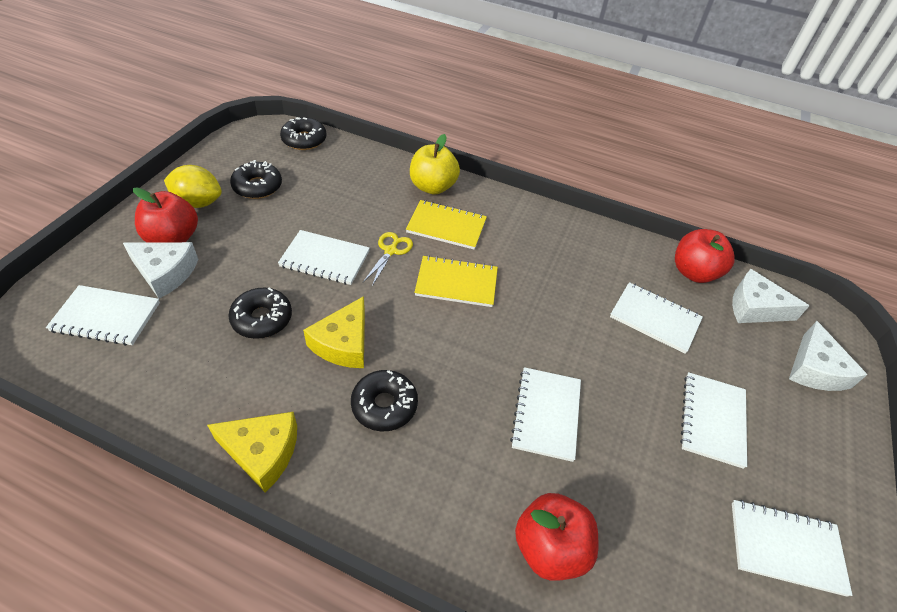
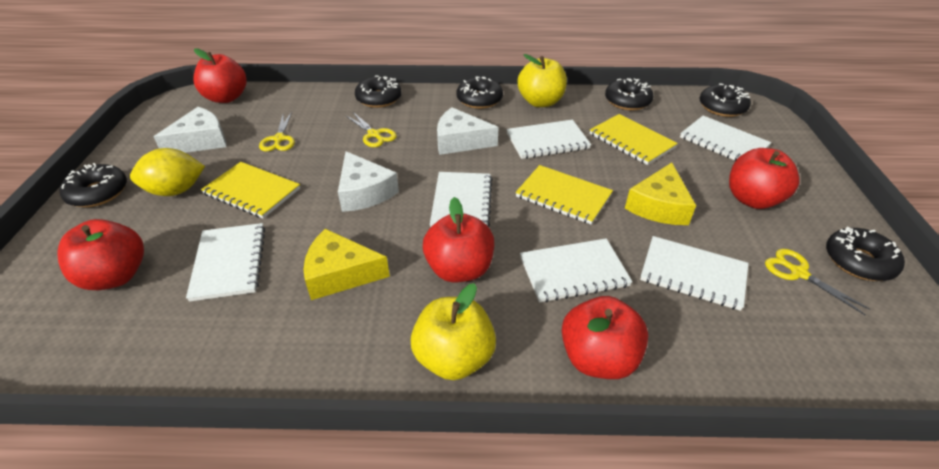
black donut: 4 -> 6
red apple: 3 -> 5
yellow apple: 1 -> 2
yellow notebook: 2 -> 3
yellow scissors: 1 -> 3

